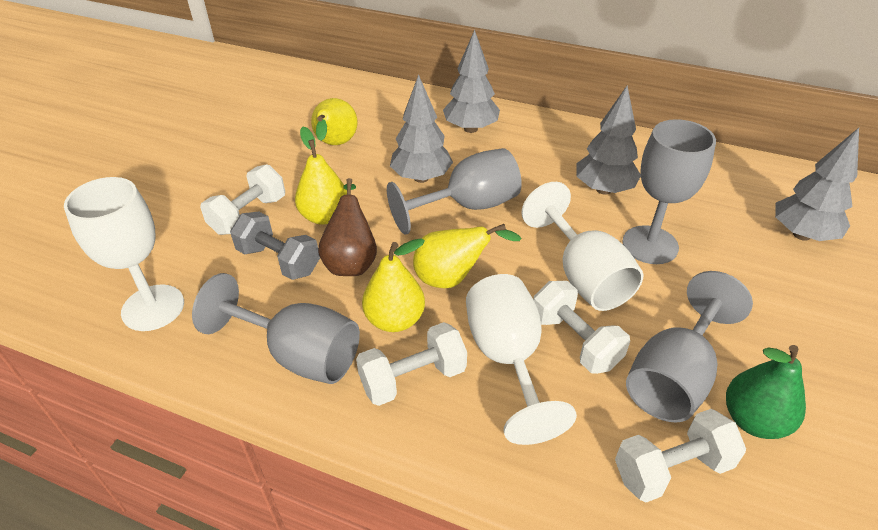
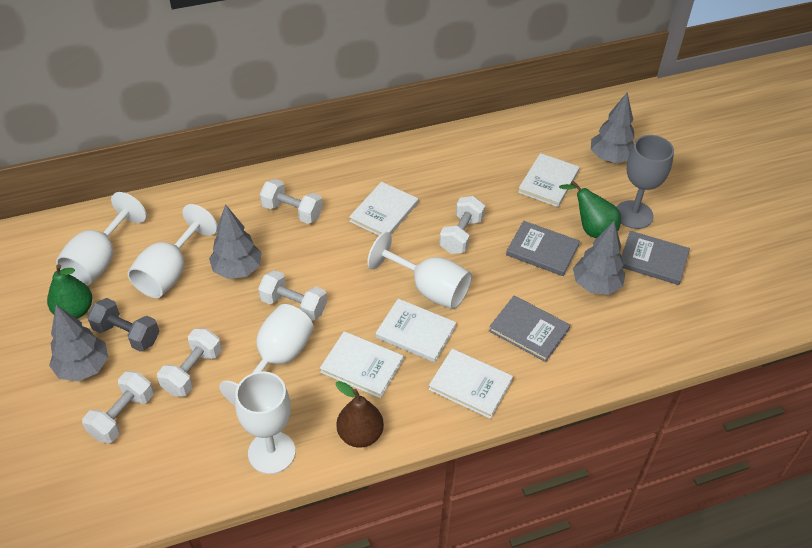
green pear: 1 -> 2
grey book: 0 -> 3
grey goblet: 4 -> 1
white book: 0 -> 5
white dumbbell: 4 -> 5
white goblet: 3 -> 5
yellow pear: 4 -> 0

